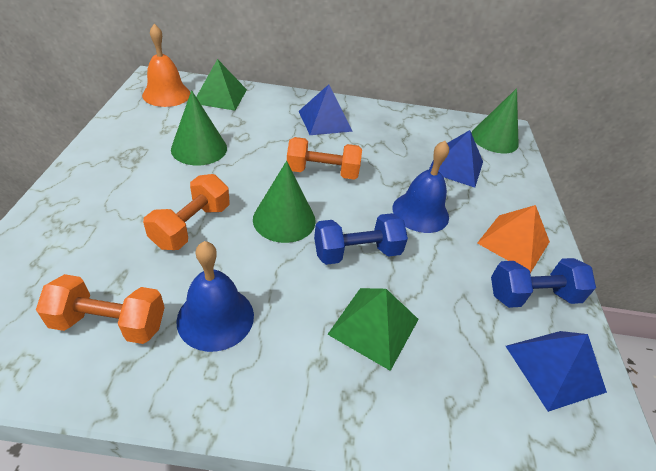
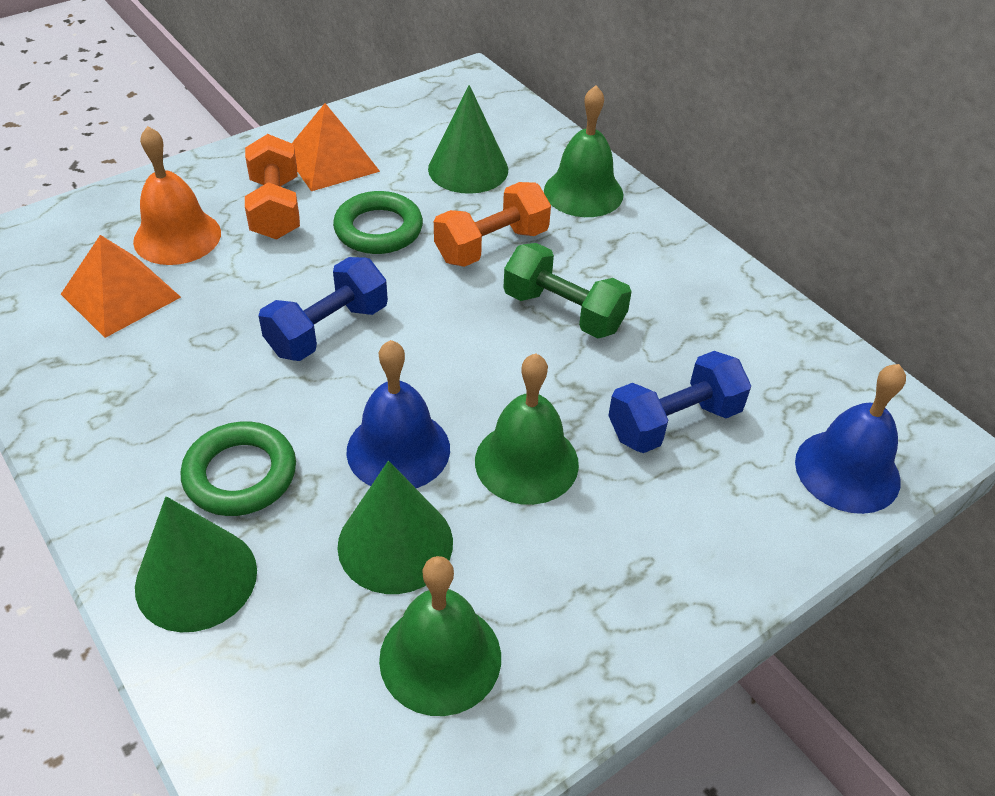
blue pyramid: 3 -> 0
green bell: 0 -> 3
green dumbbell: 0 -> 1
green pyramid: 2 -> 0
green ring: 0 -> 2
orange dumbbell: 3 -> 2
orange pyramid: 1 -> 2

